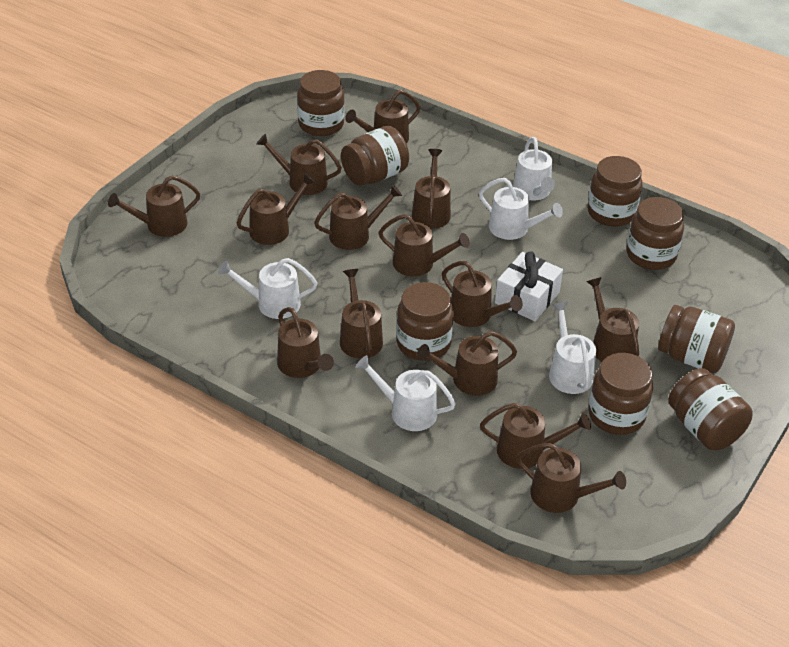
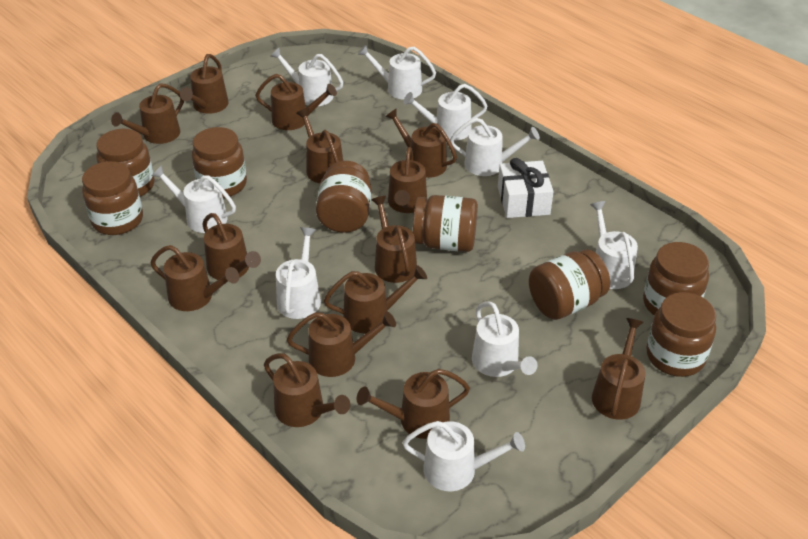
white watering can: 5 -> 9

